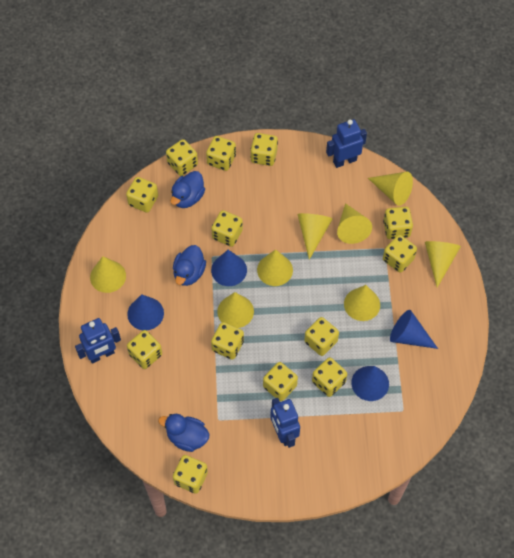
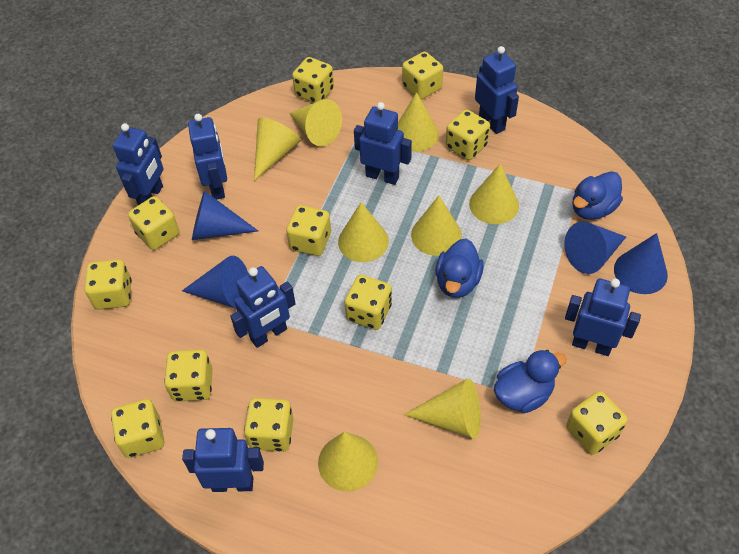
blue robot: 3 -> 7
yellow dice: 13 -> 11

